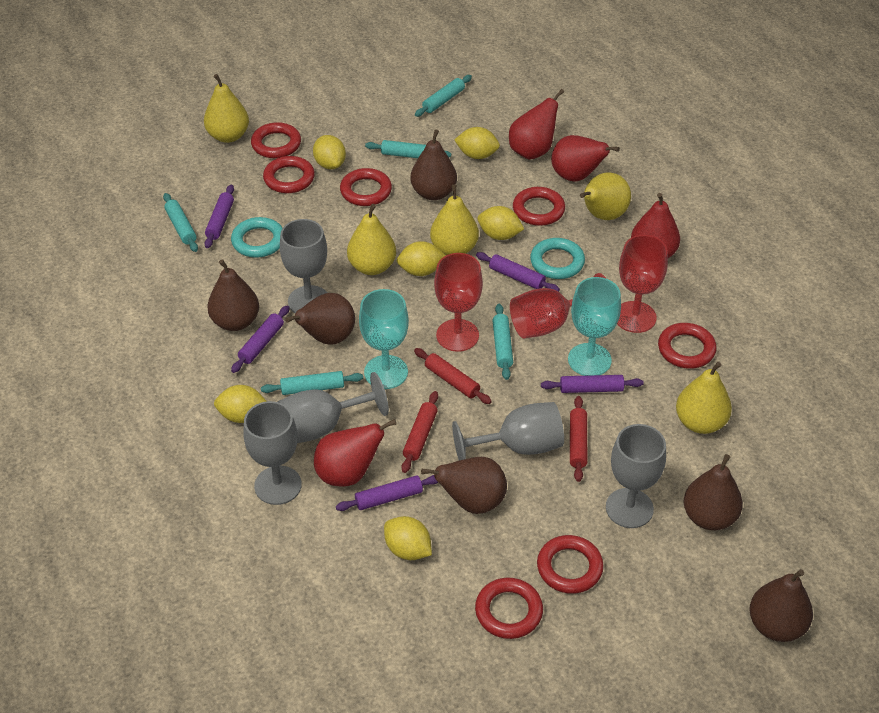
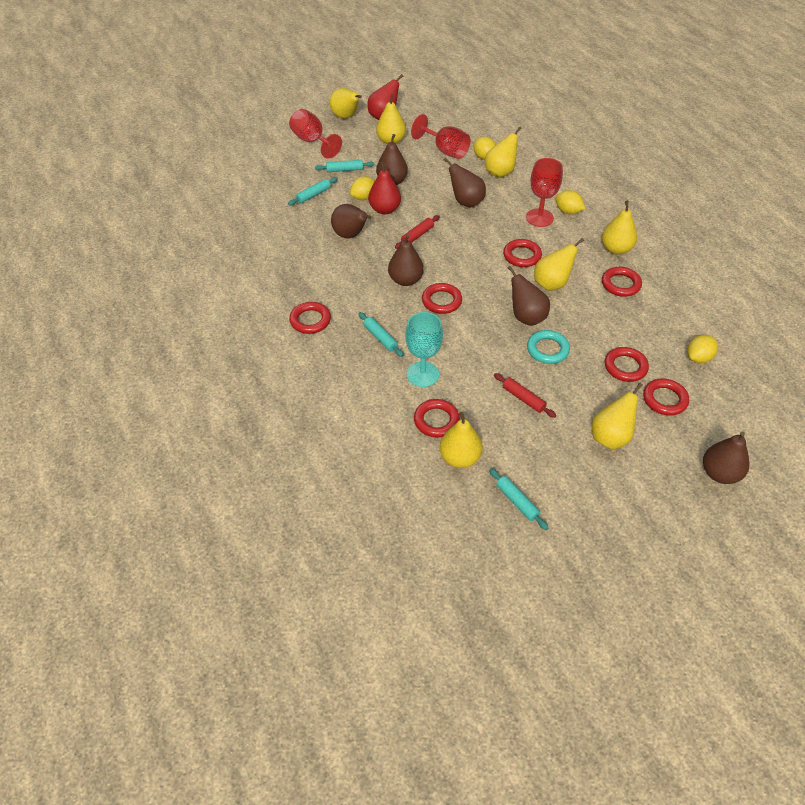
grey goblet: 5 -> 0
purple rolling pin: 5 -> 0
red pear: 4 -> 2
red rolling pin: 3 -> 2
turquoise goblet: 2 -> 1
turquoise ring: 2 -> 1
turquoise rolling pin: 5 -> 4
yellow lemon: 6 -> 4
yellow pear: 5 -> 7

